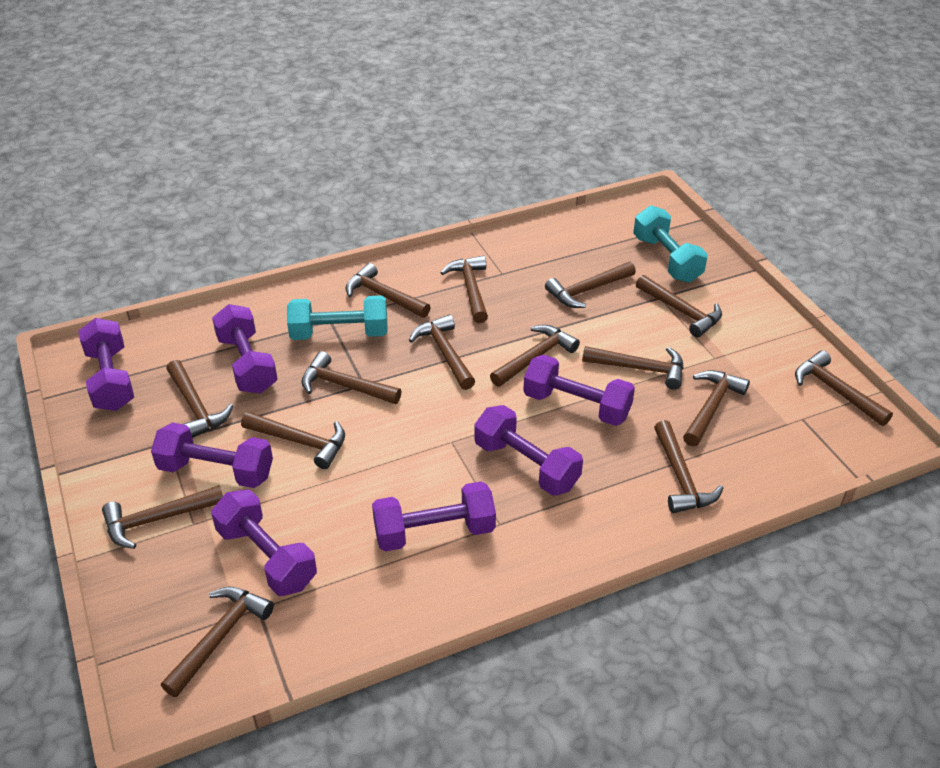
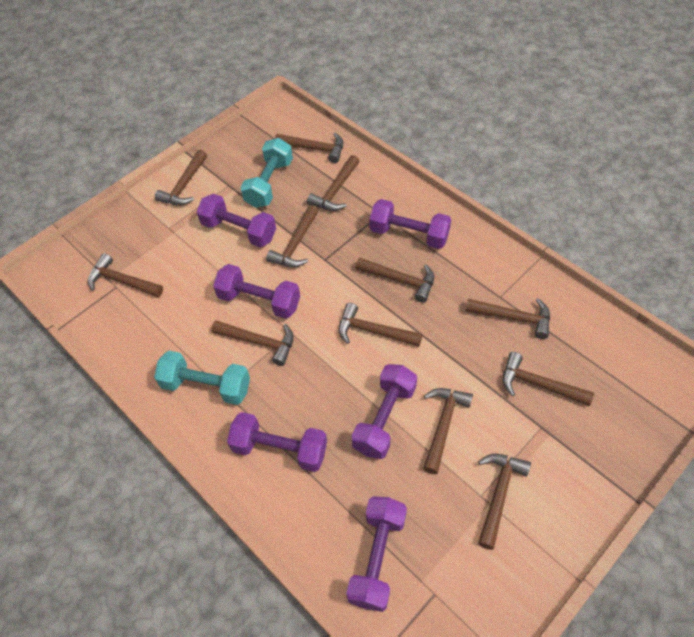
brown hammer: 15 -> 12
purple dumbbell: 7 -> 6

